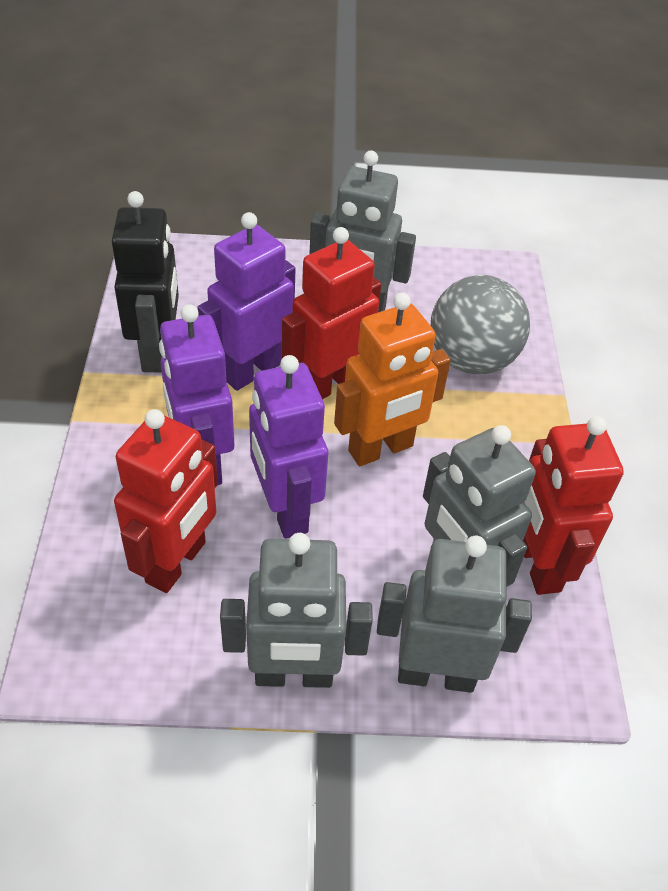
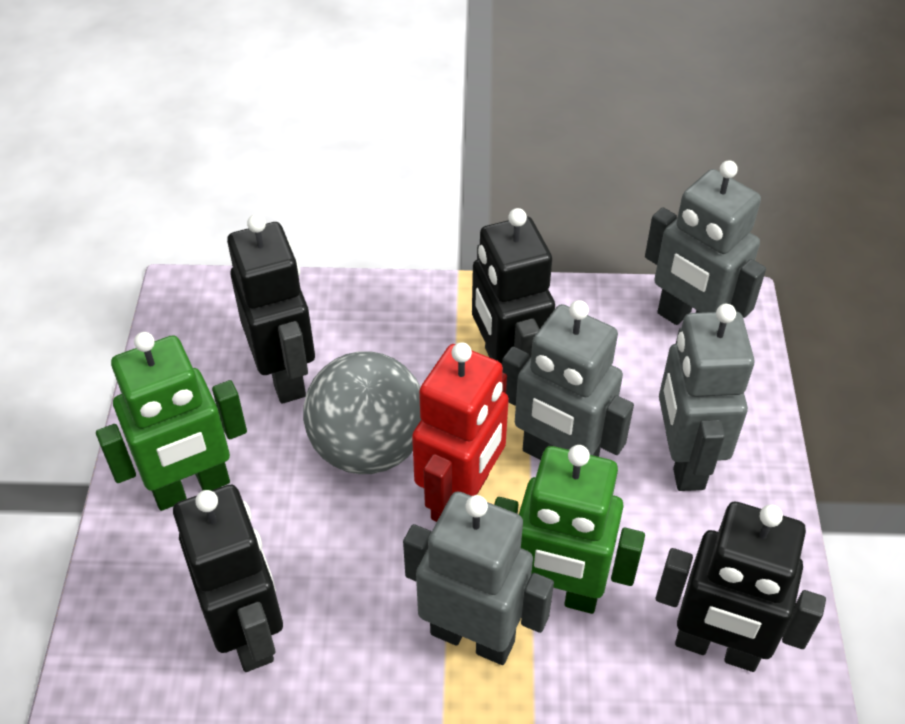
black robot: 1 -> 4
green robot: 0 -> 2
orange robot: 1 -> 0
purple robot: 3 -> 0
red robot: 3 -> 1

